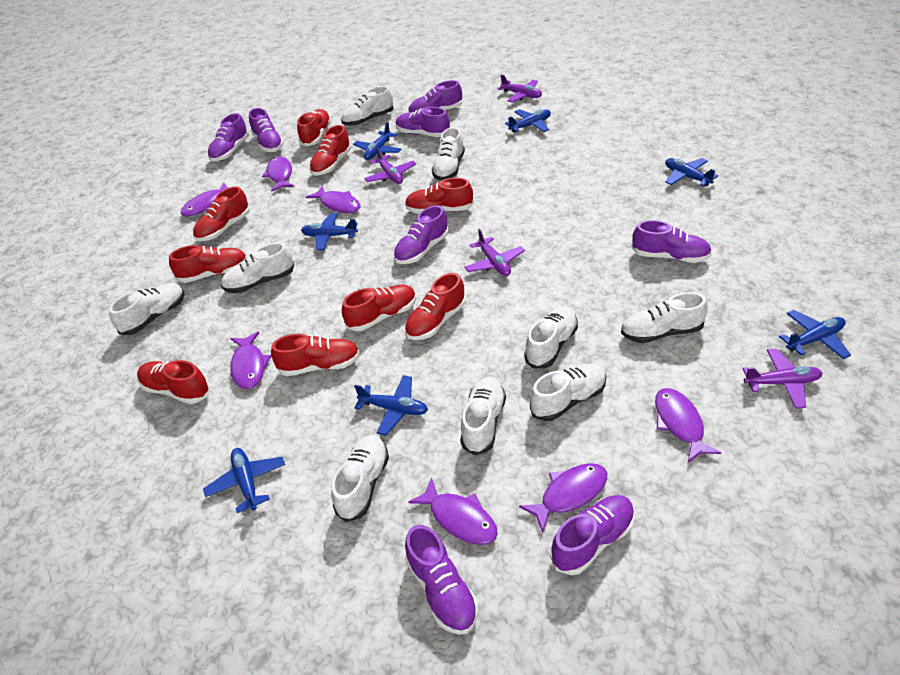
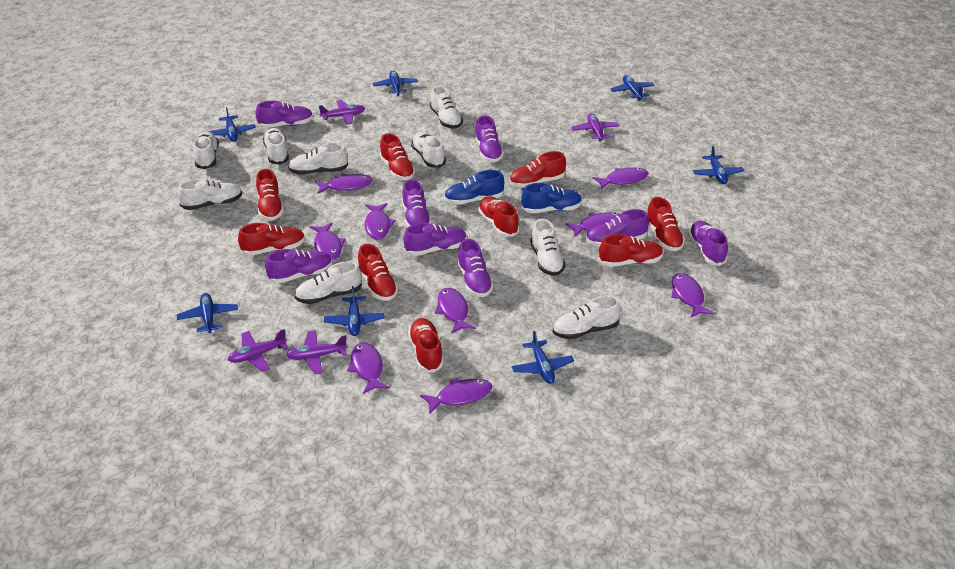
blue shoe: 0 -> 2
purple fish: 7 -> 9

